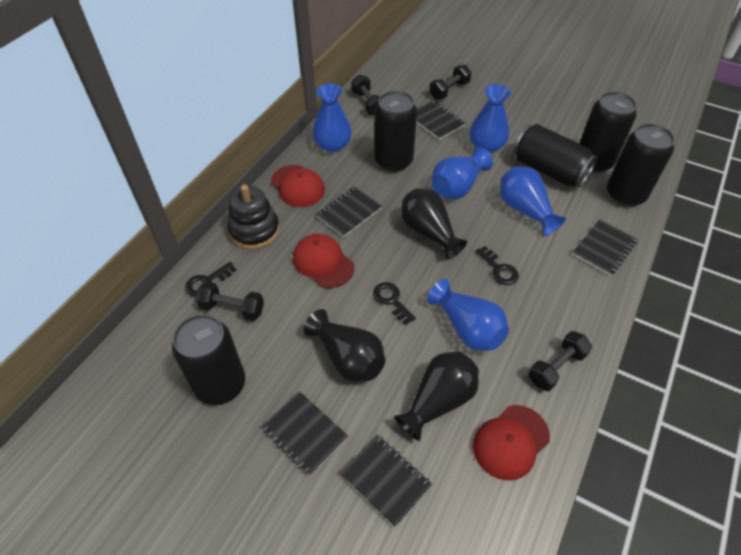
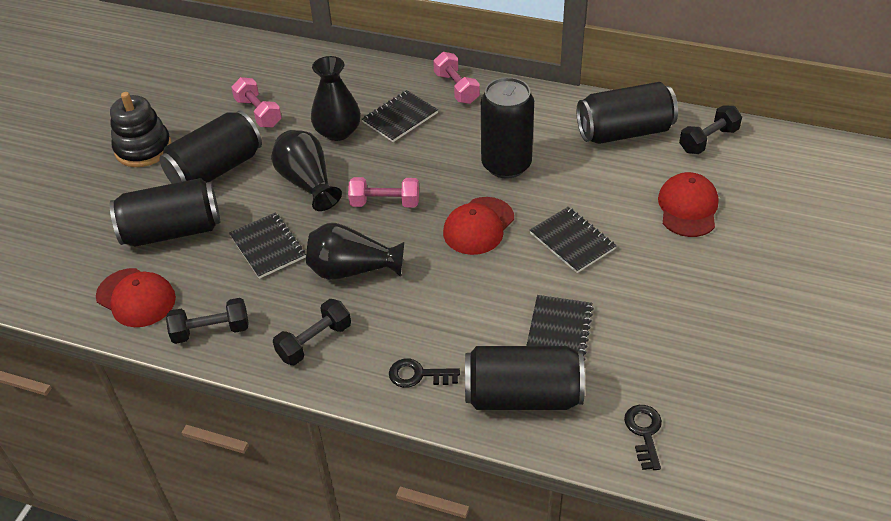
black dumbbell: 4 -> 3
black key: 3 -> 2
black notebook: 5 -> 4
blue vase: 5 -> 0
pink dumbbell: 0 -> 3

